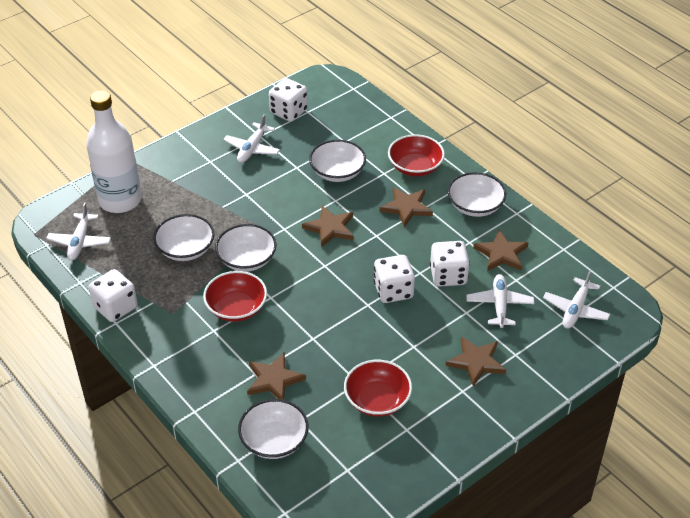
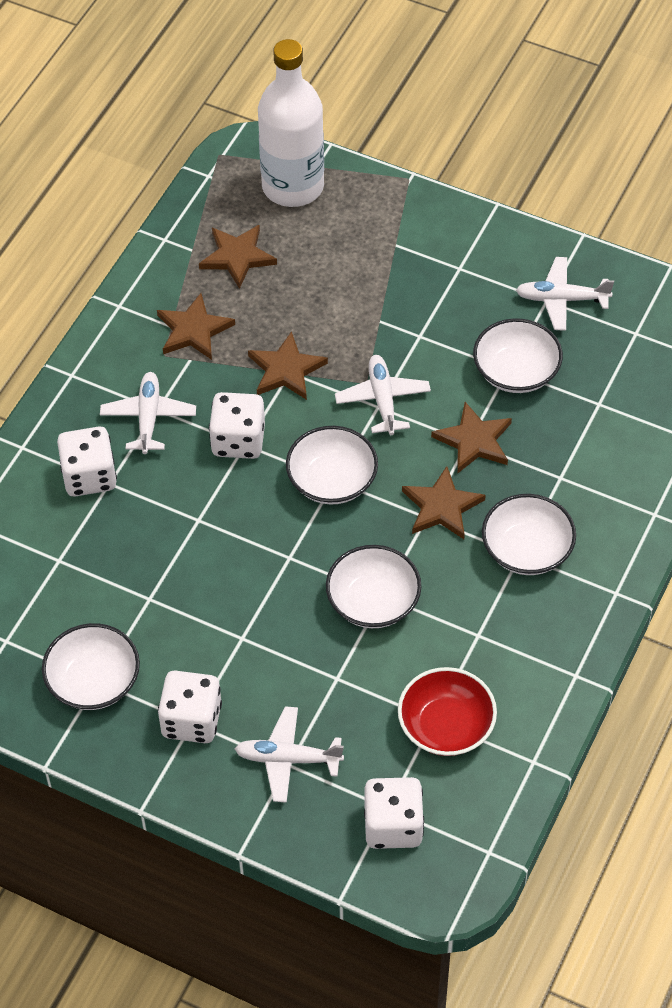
red bowl: 3 -> 1

